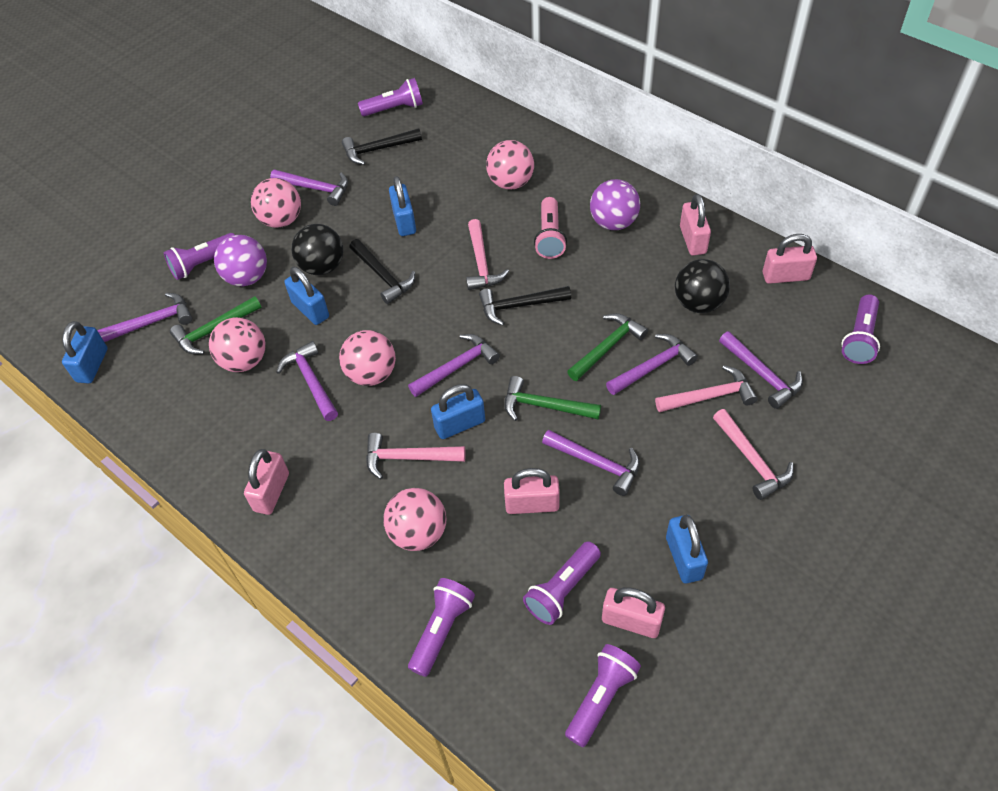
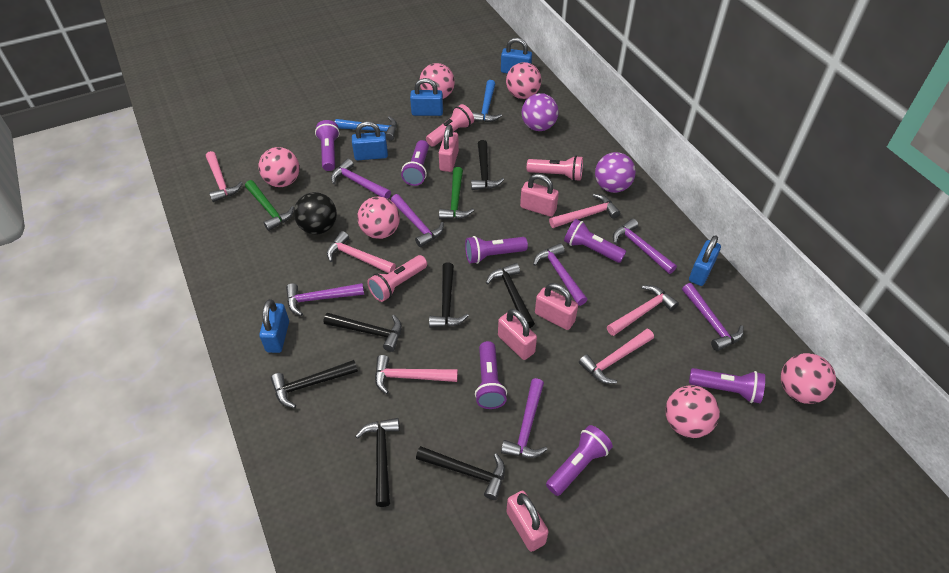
black ball: 2 -> 1
black hammer: 3 -> 7
blue hammer: 0 -> 2
green hammer: 3 -> 2
pink ball: 5 -> 6
pink flashlight: 1 -> 3
pink hammer: 4 -> 6
purple flashlight: 6 -> 7

